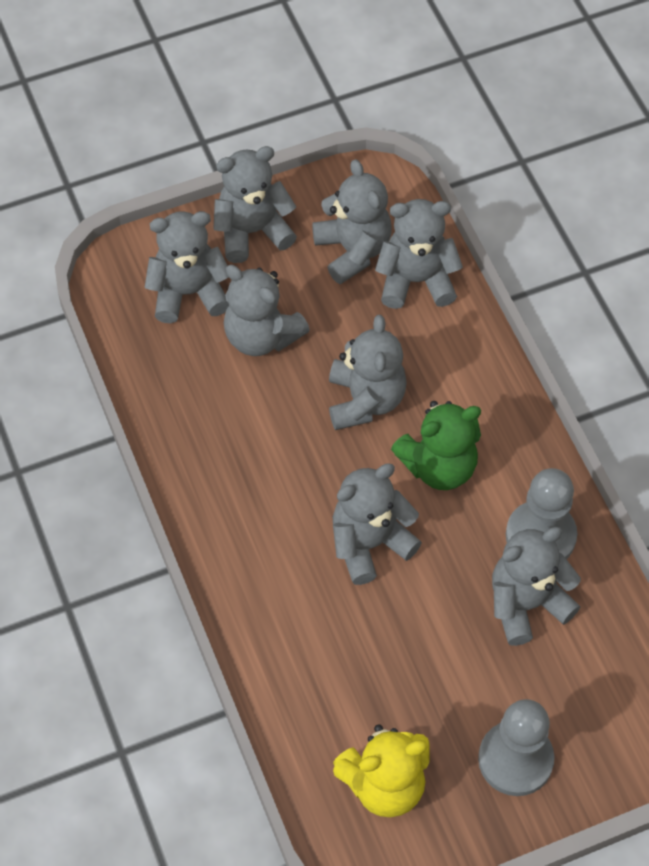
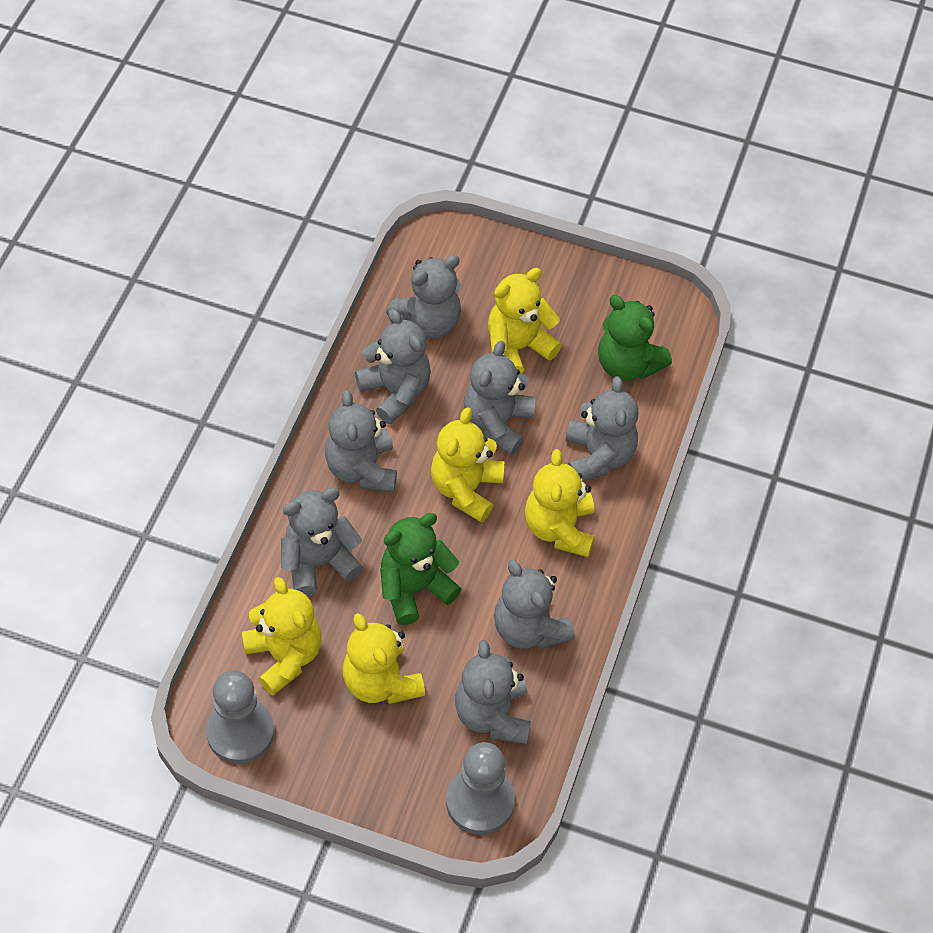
green teddy bear: 1 -> 2
yellow teddy bear: 1 -> 5

